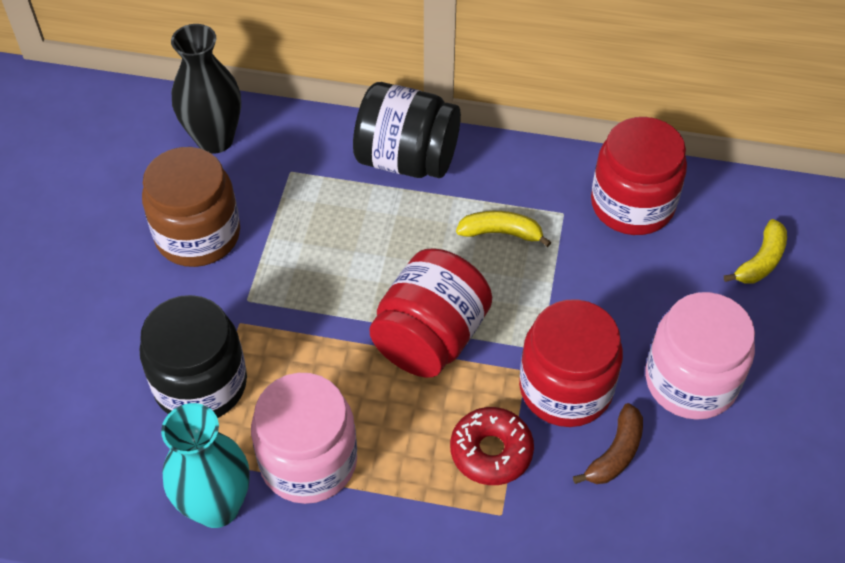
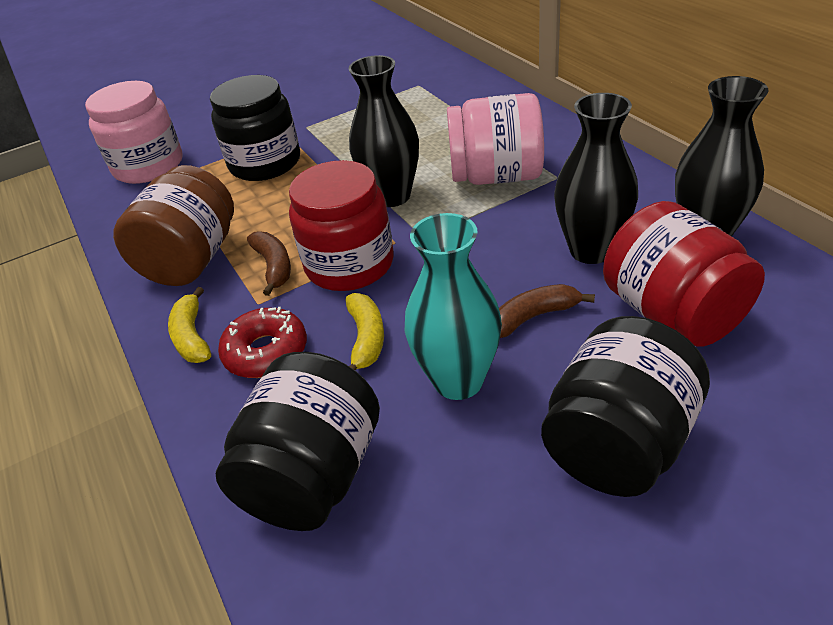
black jar: 2 -> 3
black vase: 1 -> 3
brown banana: 1 -> 2
red jar: 3 -> 2

